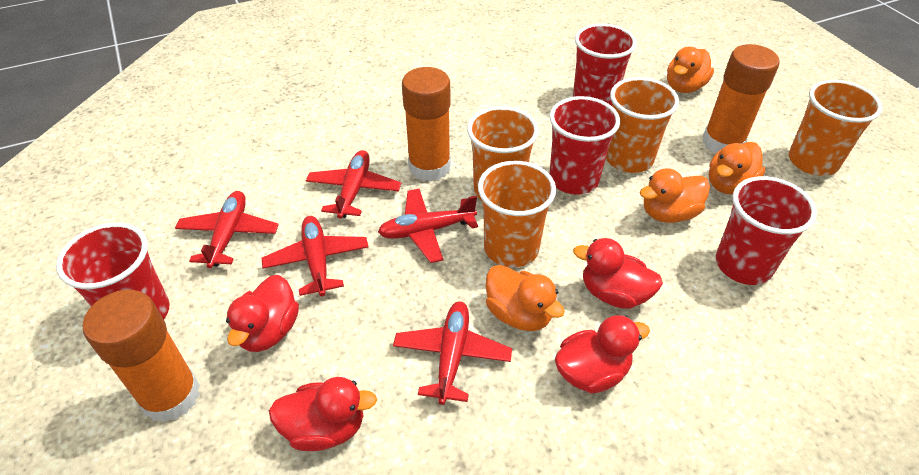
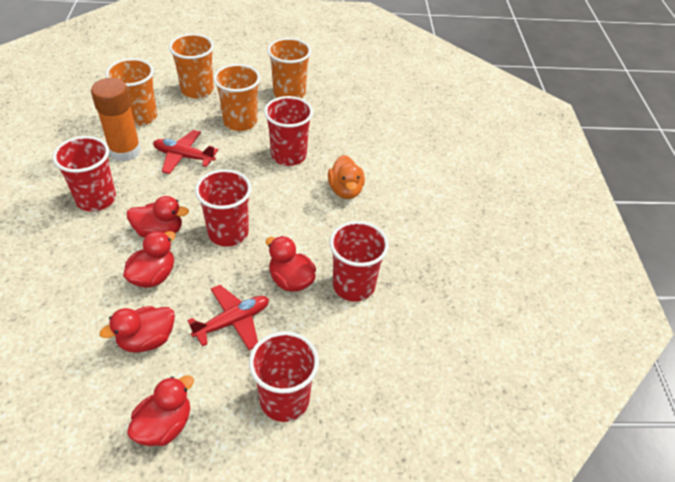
orange duck: 4 -> 1
orange glue stick: 3 -> 1
red cup: 4 -> 5
red duck: 4 -> 5
red plane: 5 -> 2

